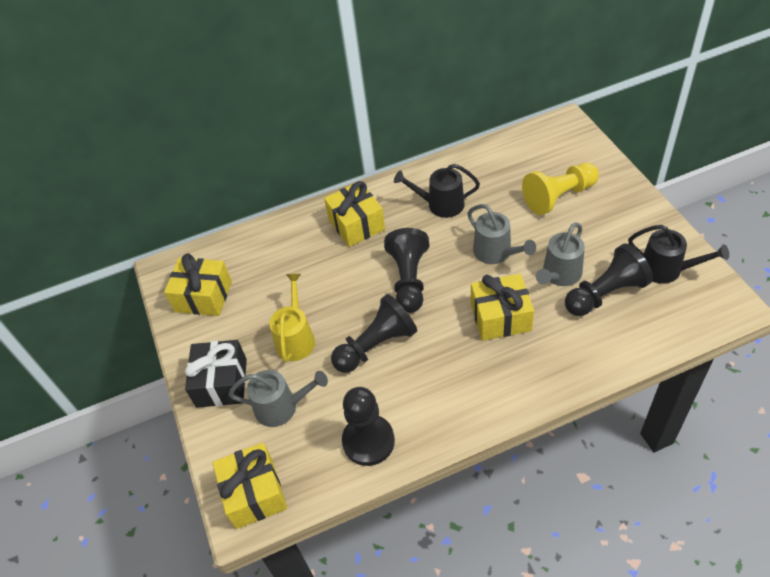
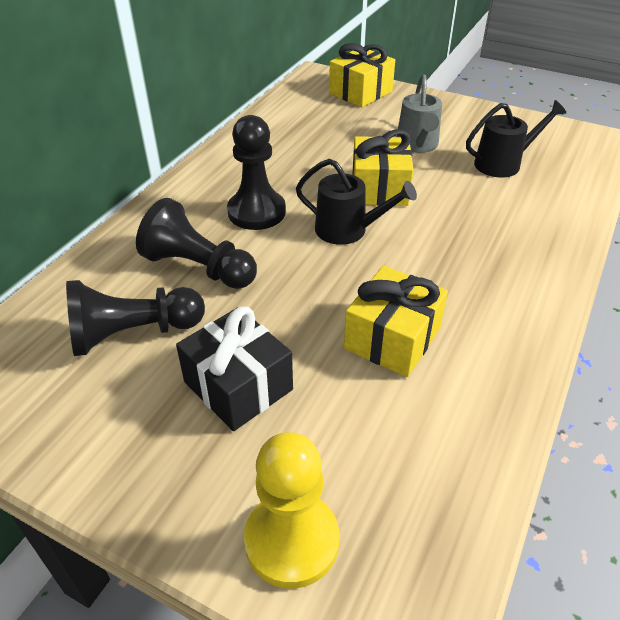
black pawn: 4 -> 3
grey watering can: 3 -> 1
yellow gift: 4 -> 3
yellow watering can: 1 -> 0

